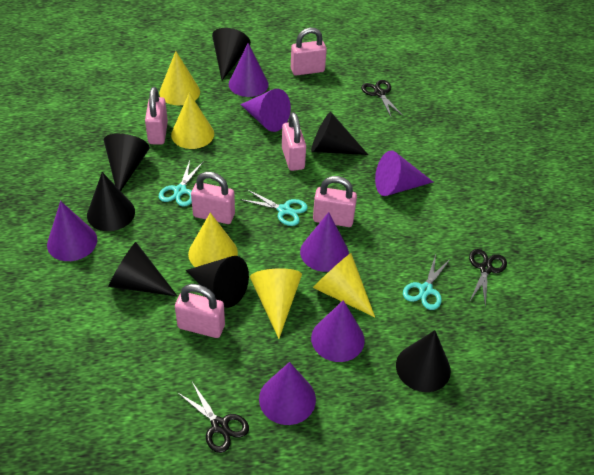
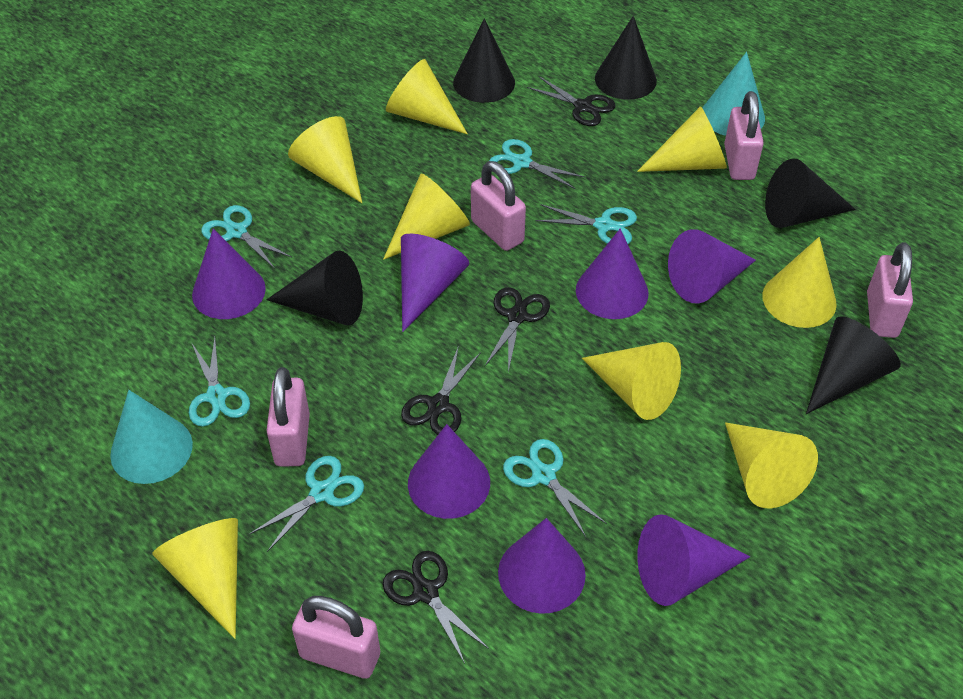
black cone: 7 -> 5
black scissors: 3 -> 4
pink padlock: 6 -> 5
turquoise cone: 0 -> 2
turquoise scissors: 3 -> 6
yellow cone: 5 -> 8

